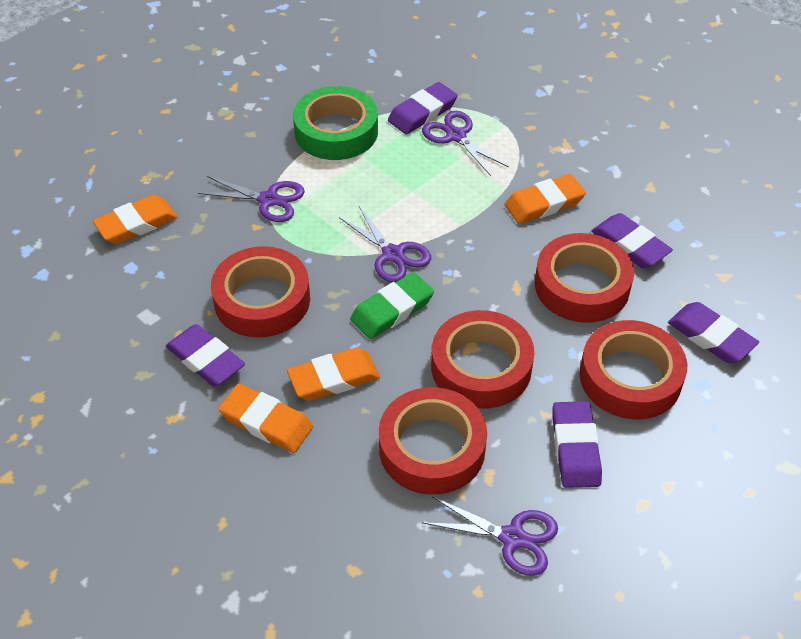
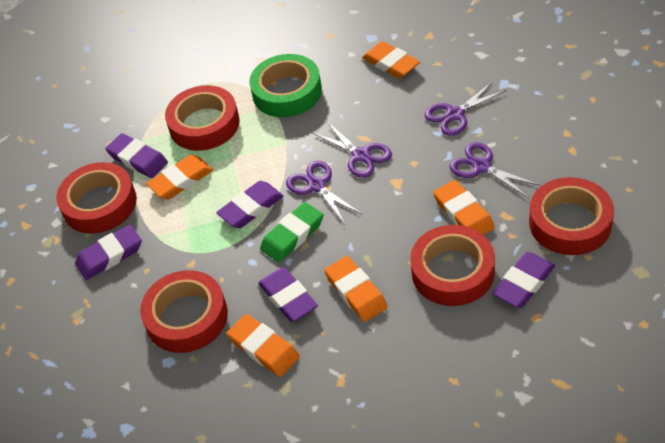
orange eraser: 4 -> 5

